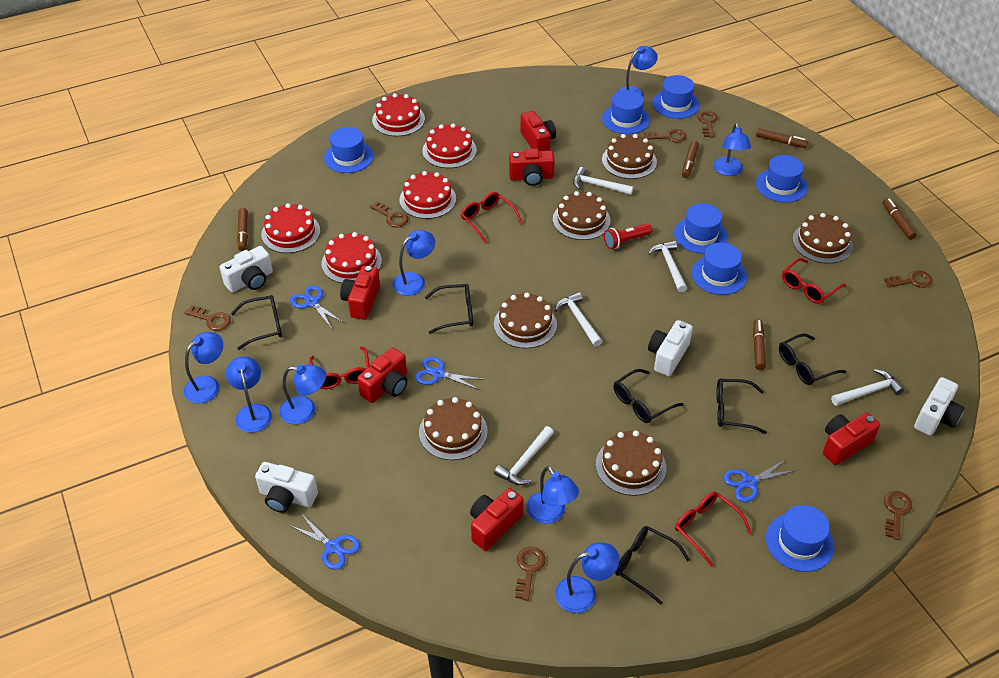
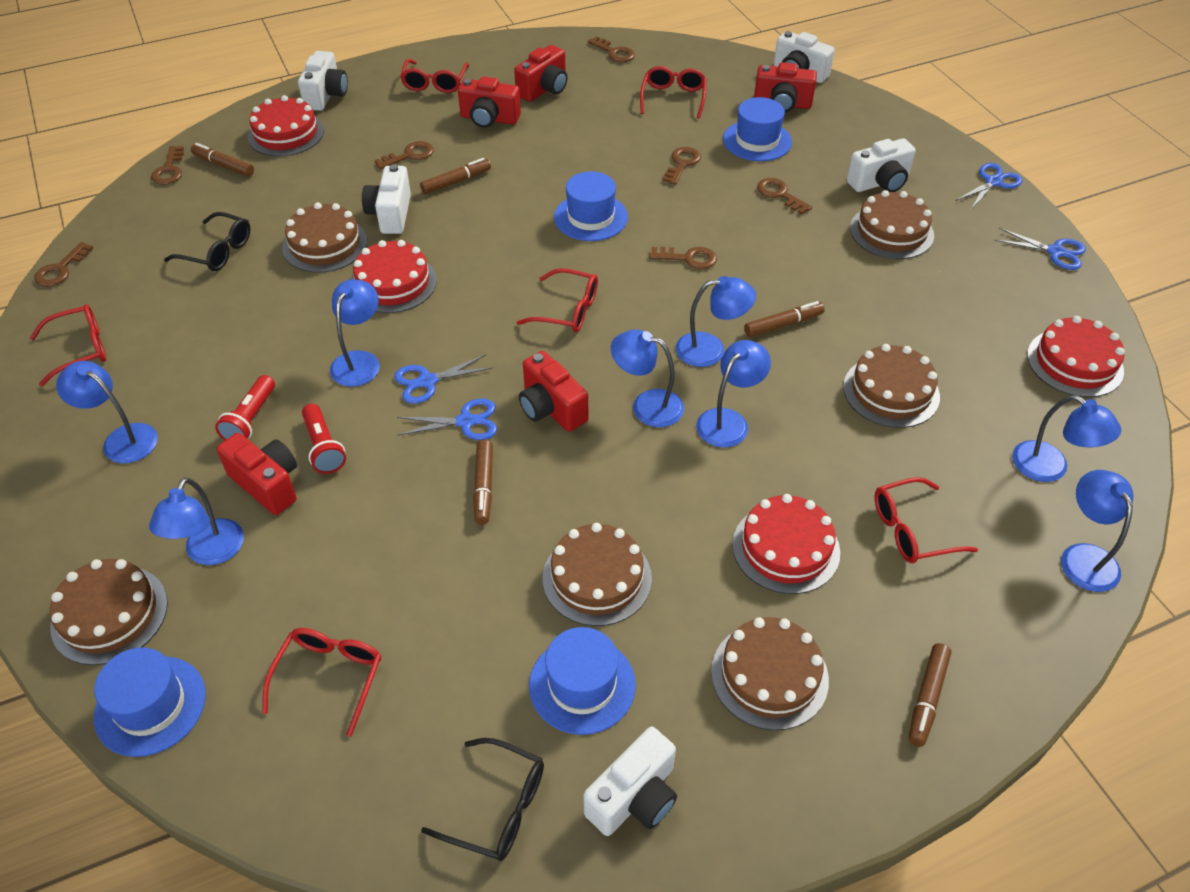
black glasses: 6 -> 2
blue hat: 7 -> 4
red cake: 5 -> 4
red camera: 6 -> 5
red flashlight: 1 -> 2
red glasses: 4 -> 6
white camera: 4 -> 5
white hammer: 5 -> 0

